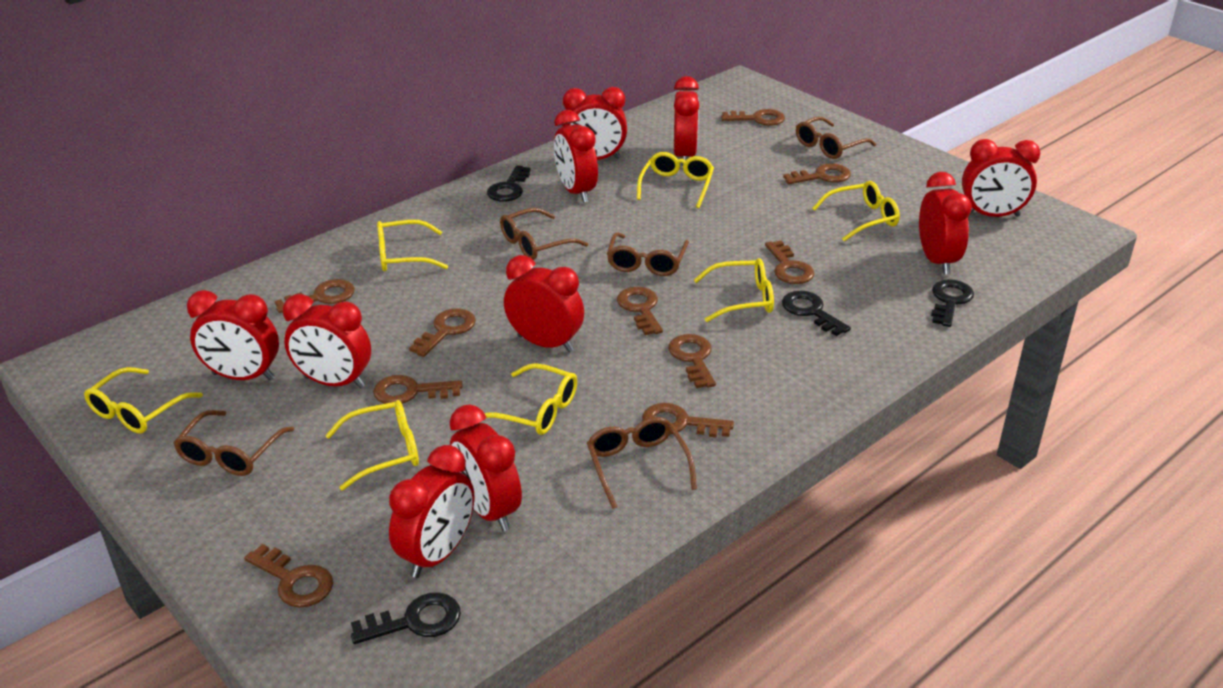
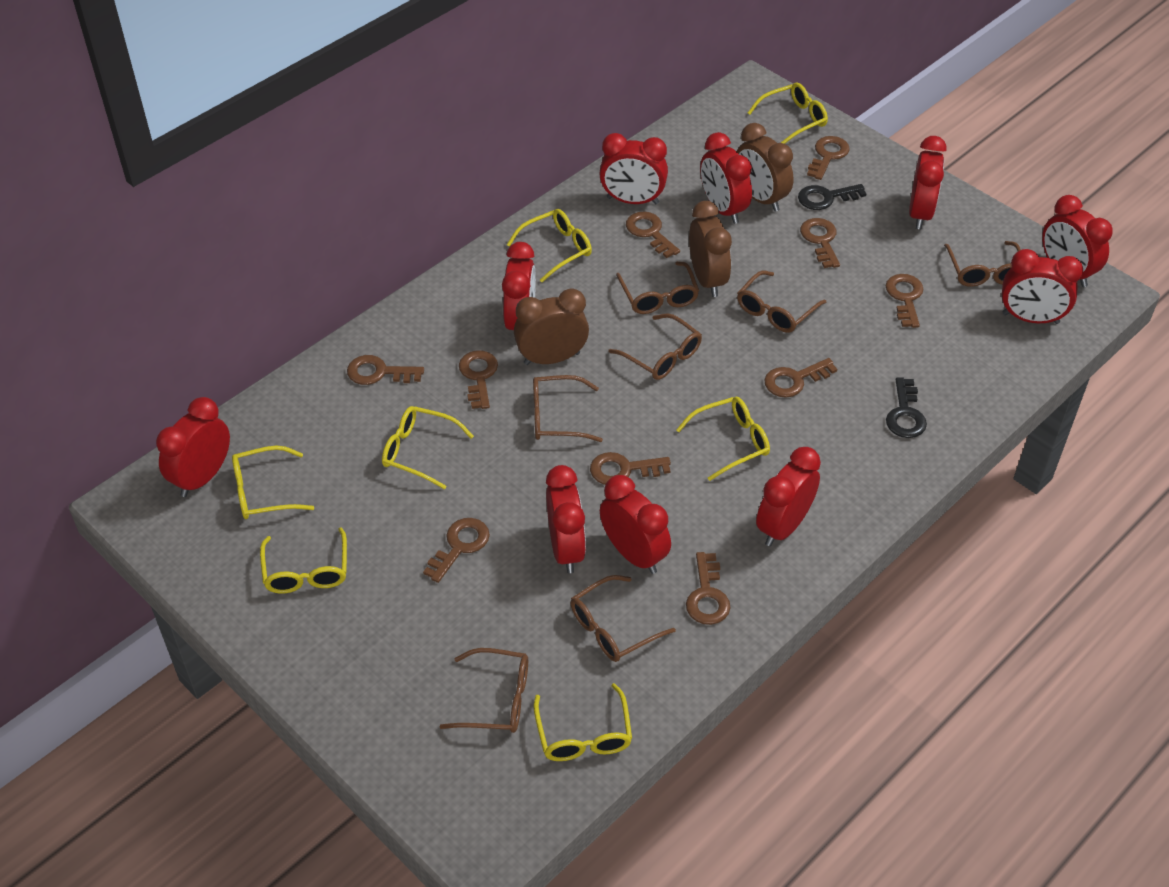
black key: 4 -> 2
brown clock: 0 -> 3
brown glasses: 5 -> 7

